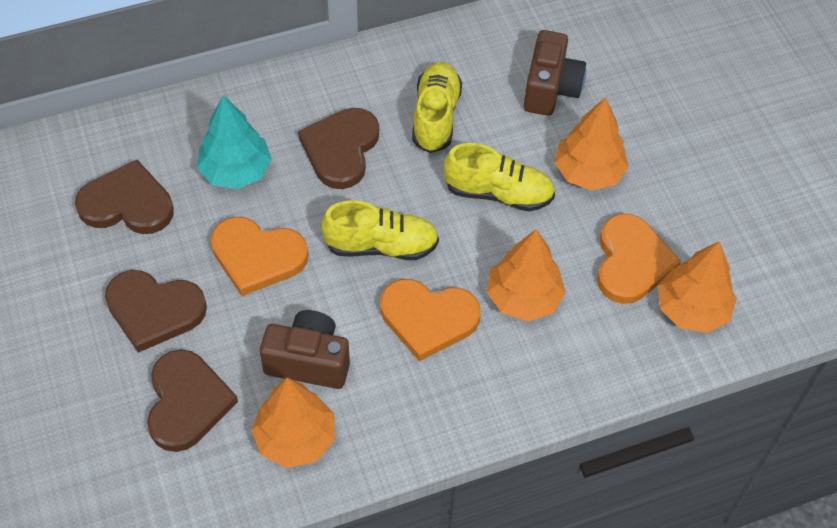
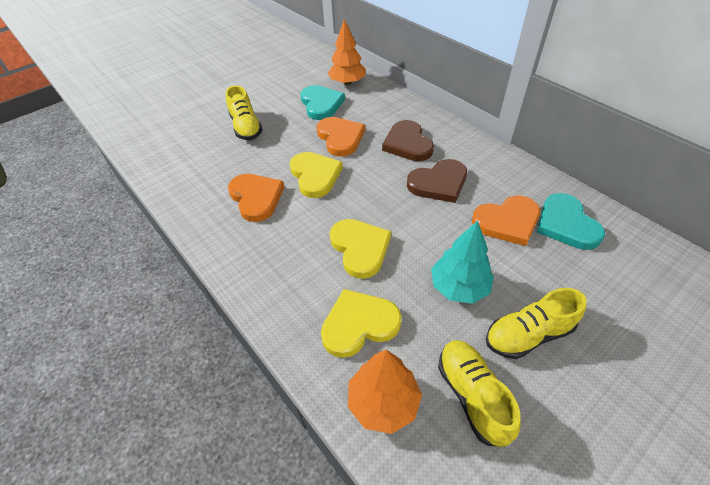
brown camera: 2 -> 0
brown heart: 4 -> 2
orange tree: 4 -> 2
turquoise heart: 0 -> 2
yellow heart: 0 -> 3

